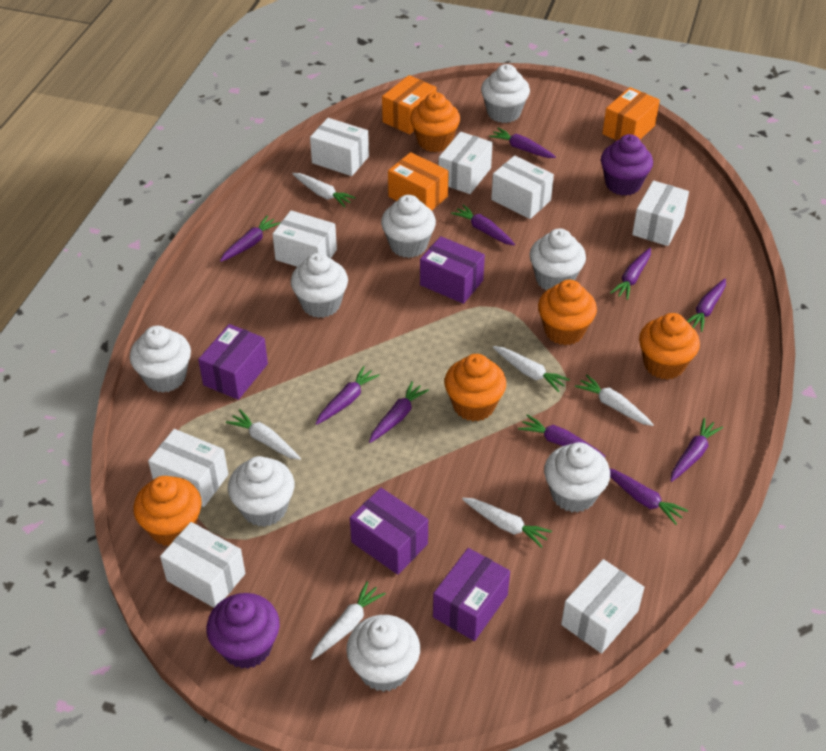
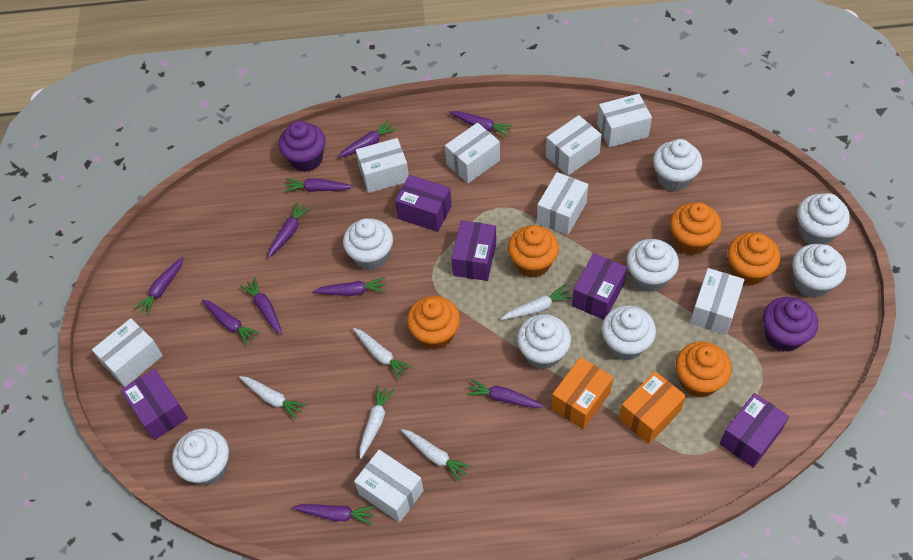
orange box: 3 -> 2
purple box: 4 -> 5
white carrot: 6 -> 5

